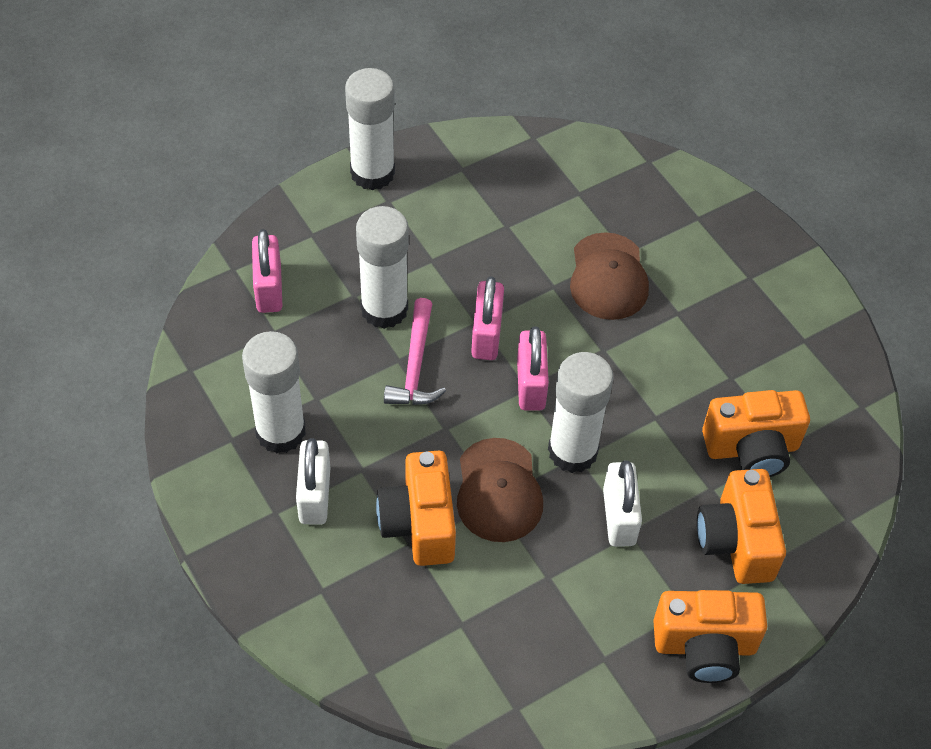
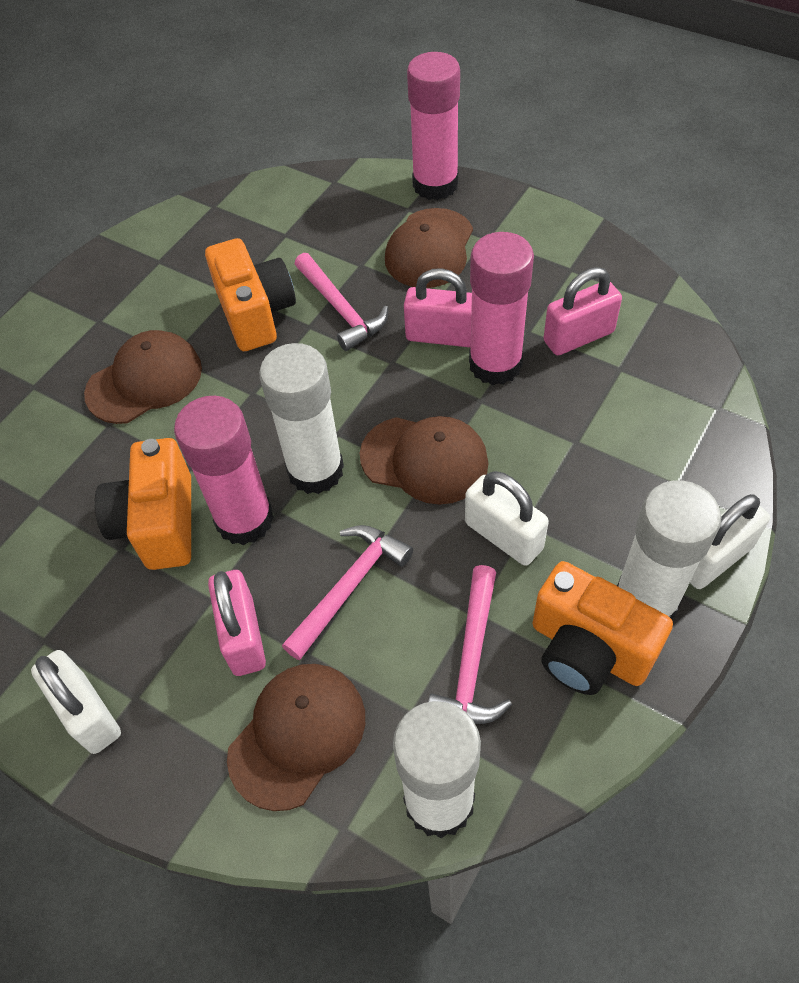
brown cap: 2 -> 4
orange camera: 4 -> 3
pink glue stick: 0 -> 3
pink hammer: 1 -> 3
white glue stick: 4 -> 3
white padlock: 2 -> 3

